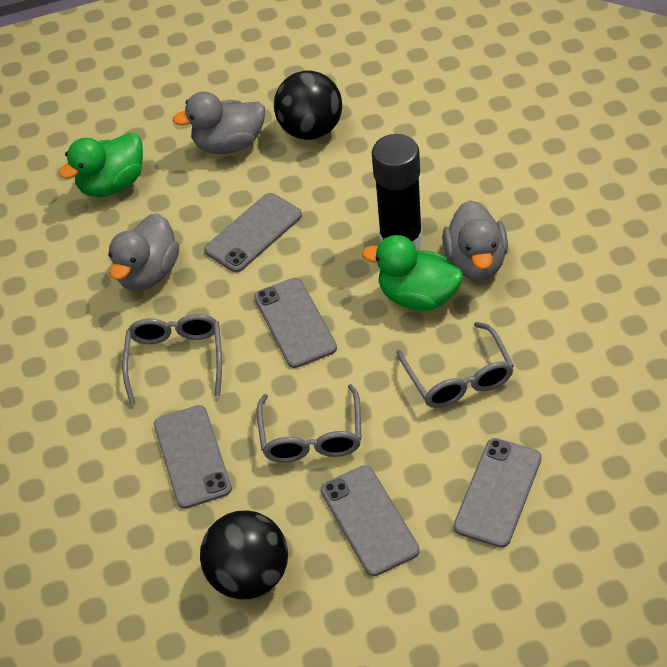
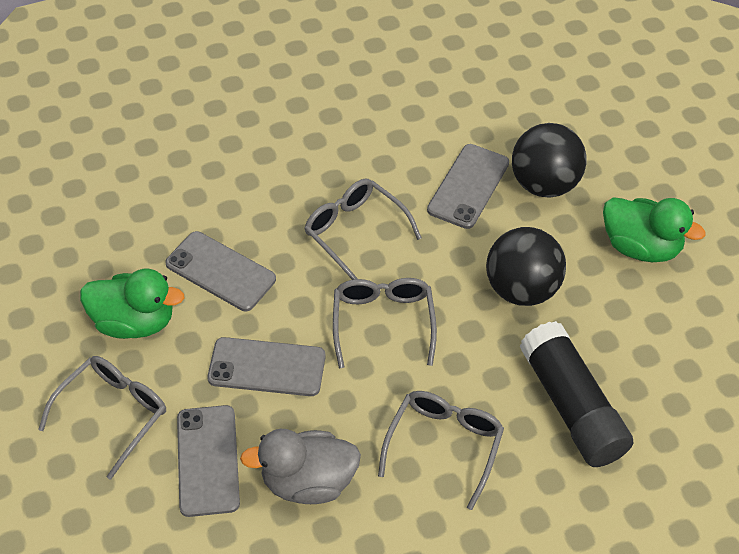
grey duck: 3 -> 1
grey glasses: 3 -> 4
grey phone: 5 -> 4

